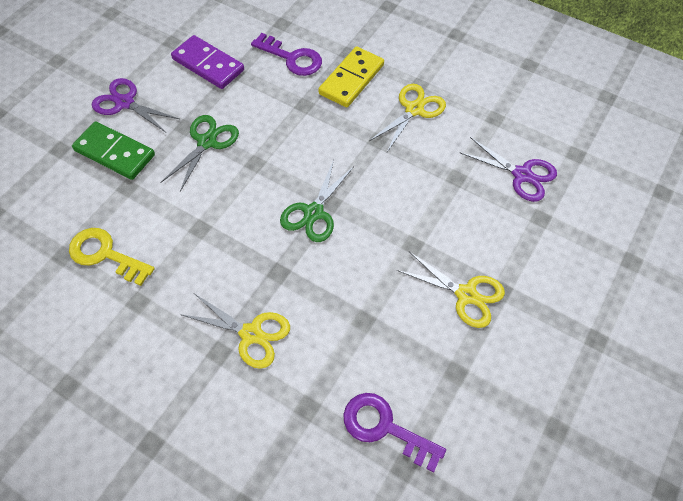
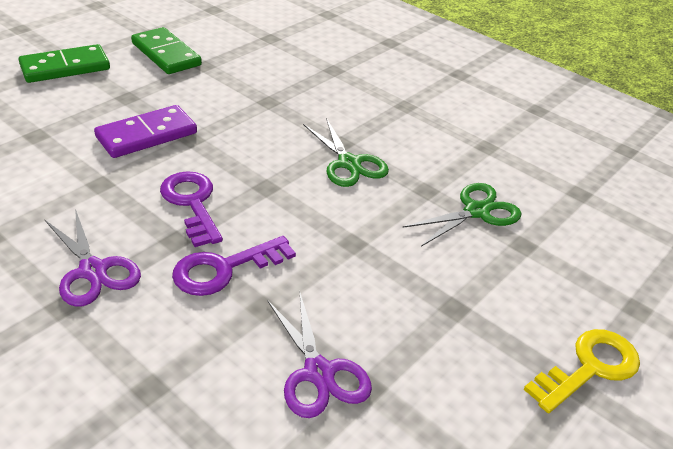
green domino: 1 -> 2
yellow domino: 1 -> 0
yellow scissors: 3 -> 0

